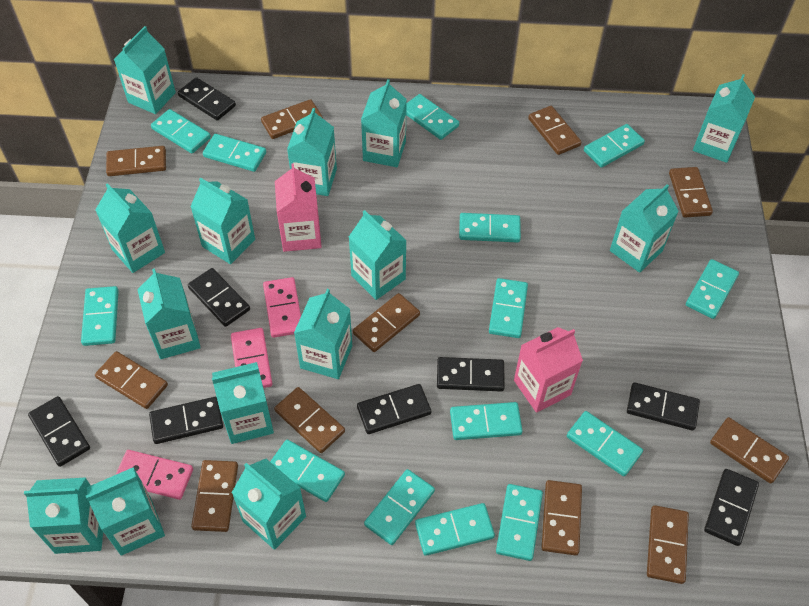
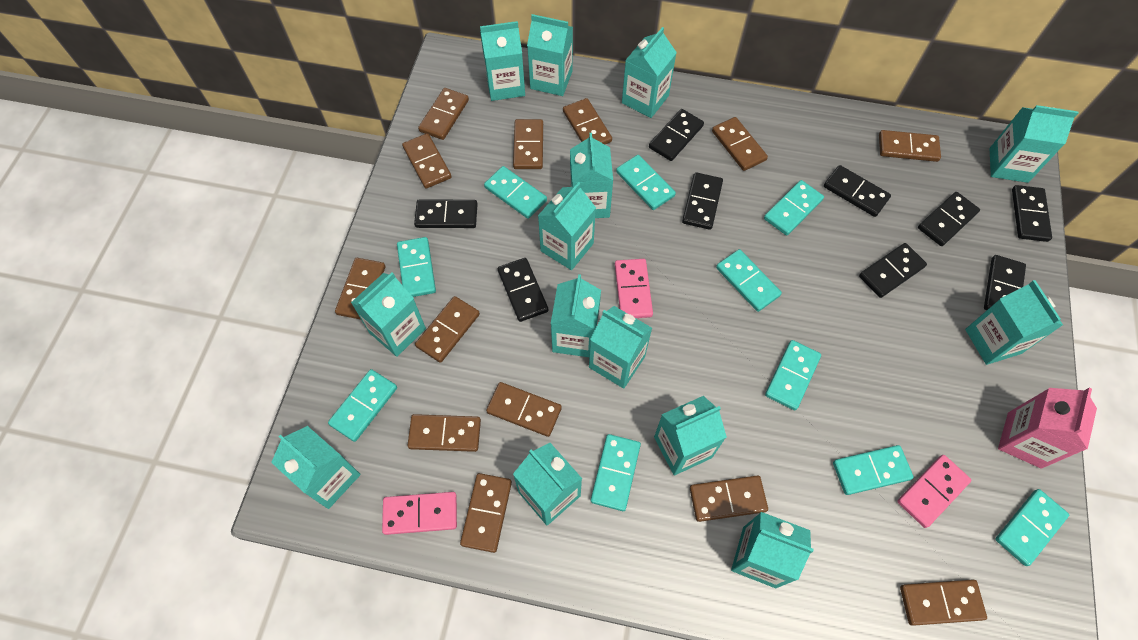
black domino: 8 -> 9
brown domino: 11 -> 13
pink carton: 2 -> 1
turquoise domino: 14 -> 10

